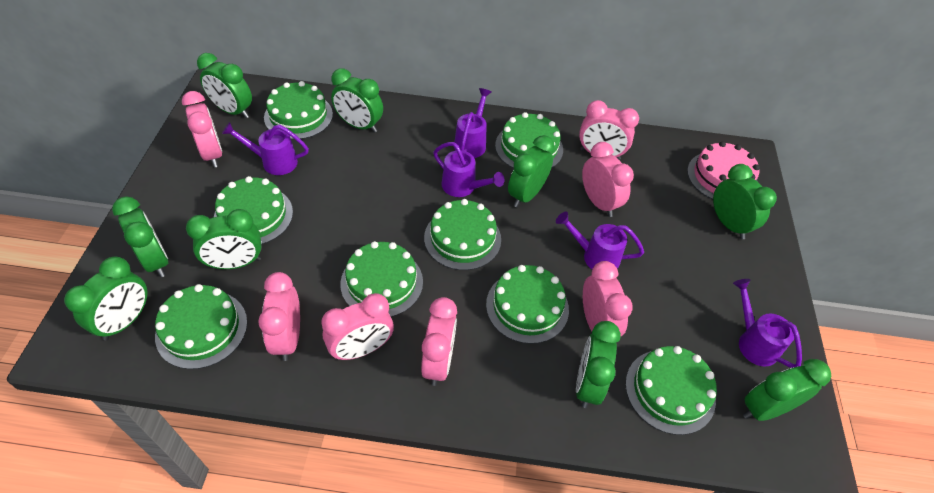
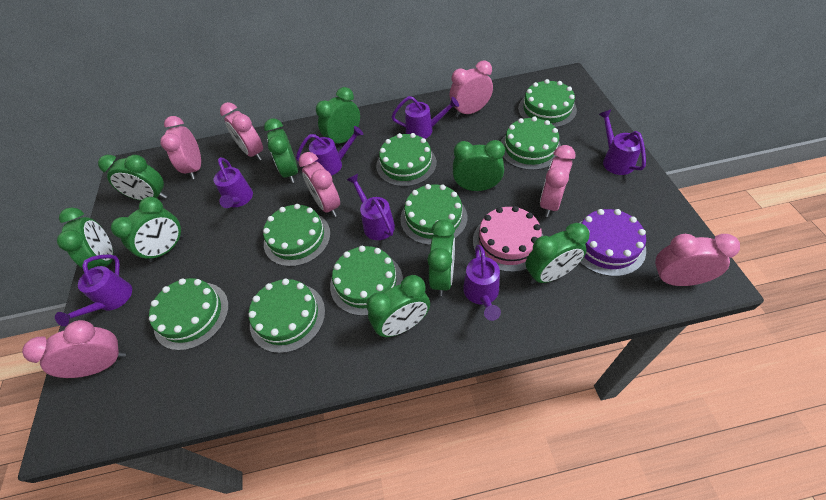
purple cake: 0 -> 1
purple watering can: 5 -> 7

